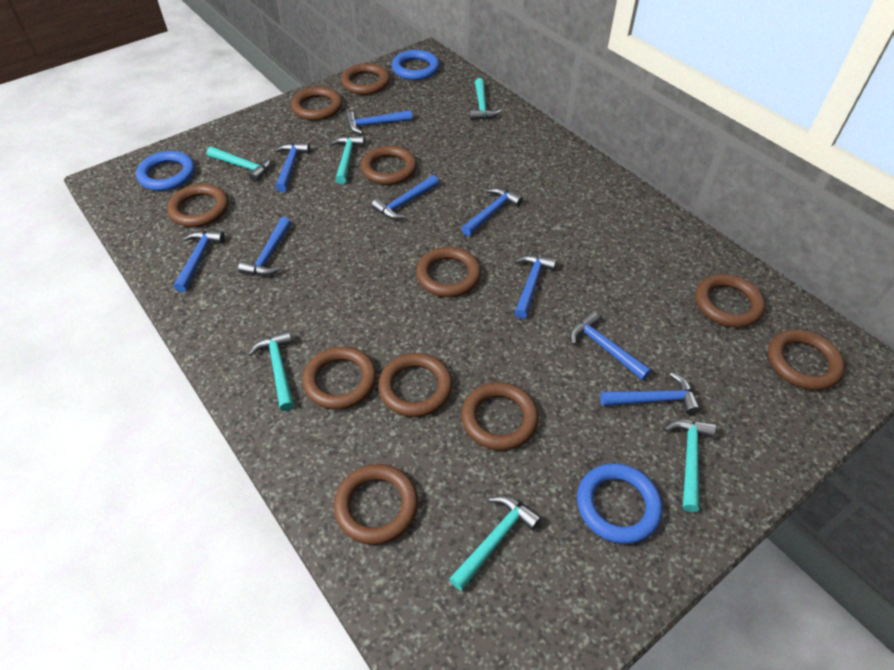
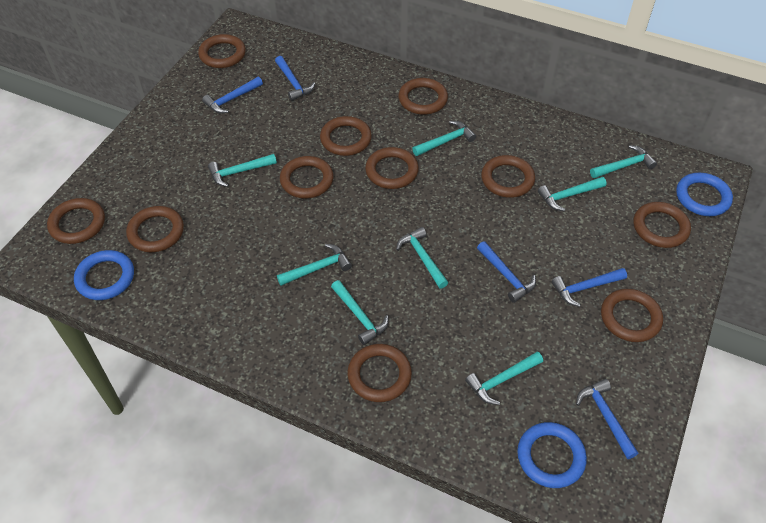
blue hammer: 9 -> 5
turquoise hammer: 6 -> 8

